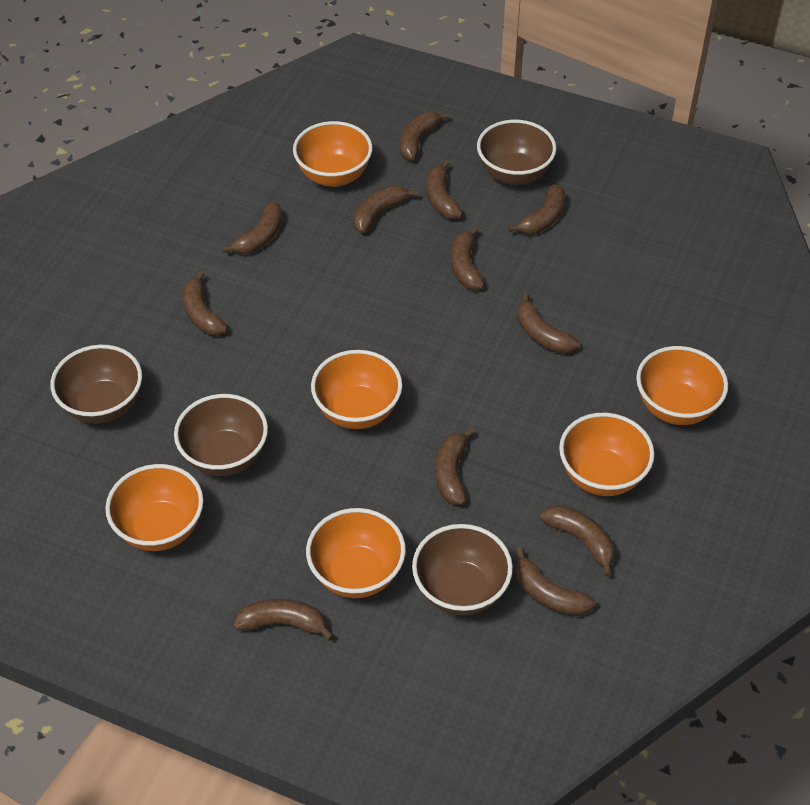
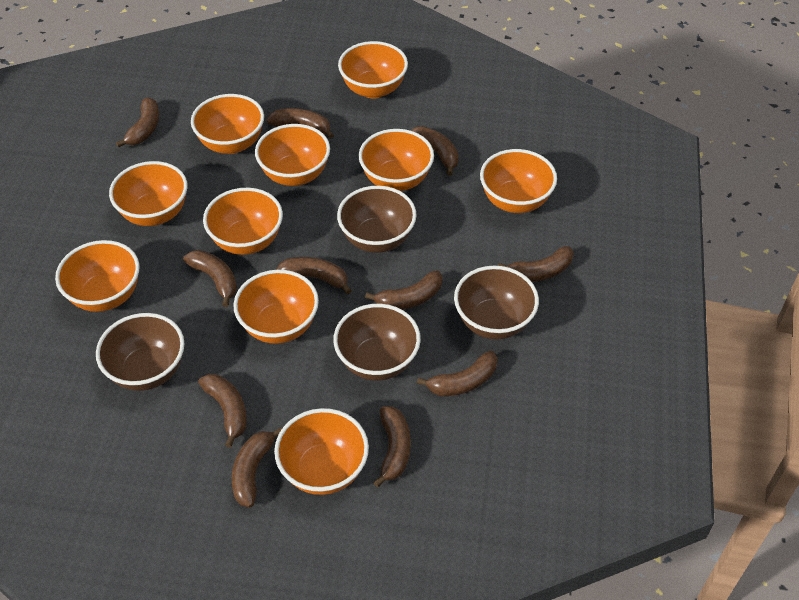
brown banana: 12 -> 11
orange bowl: 6 -> 10

